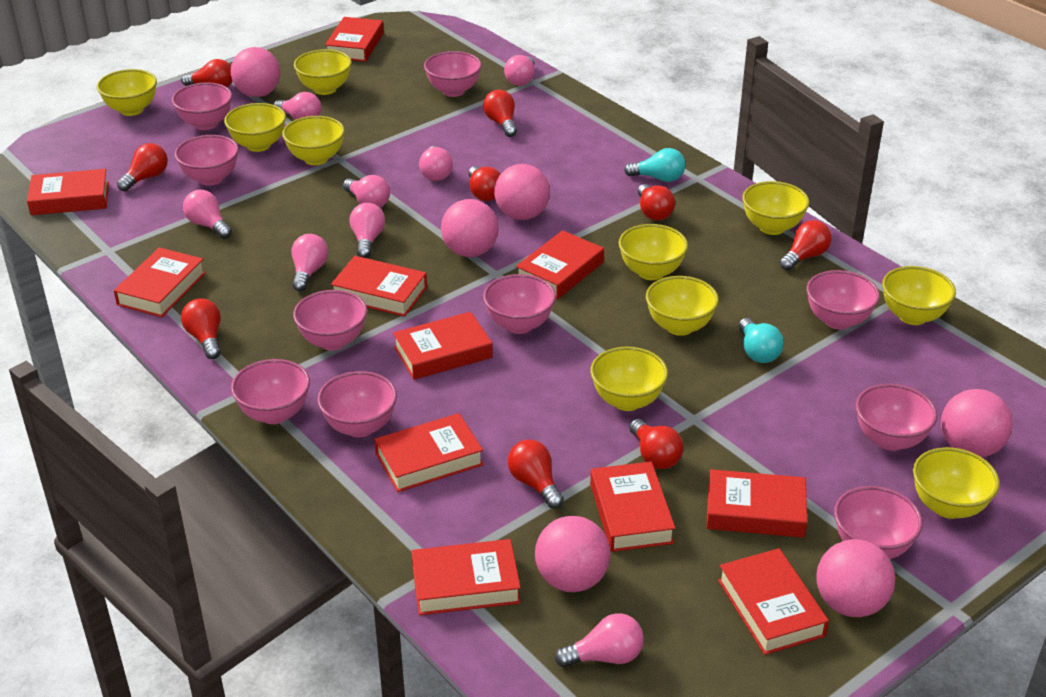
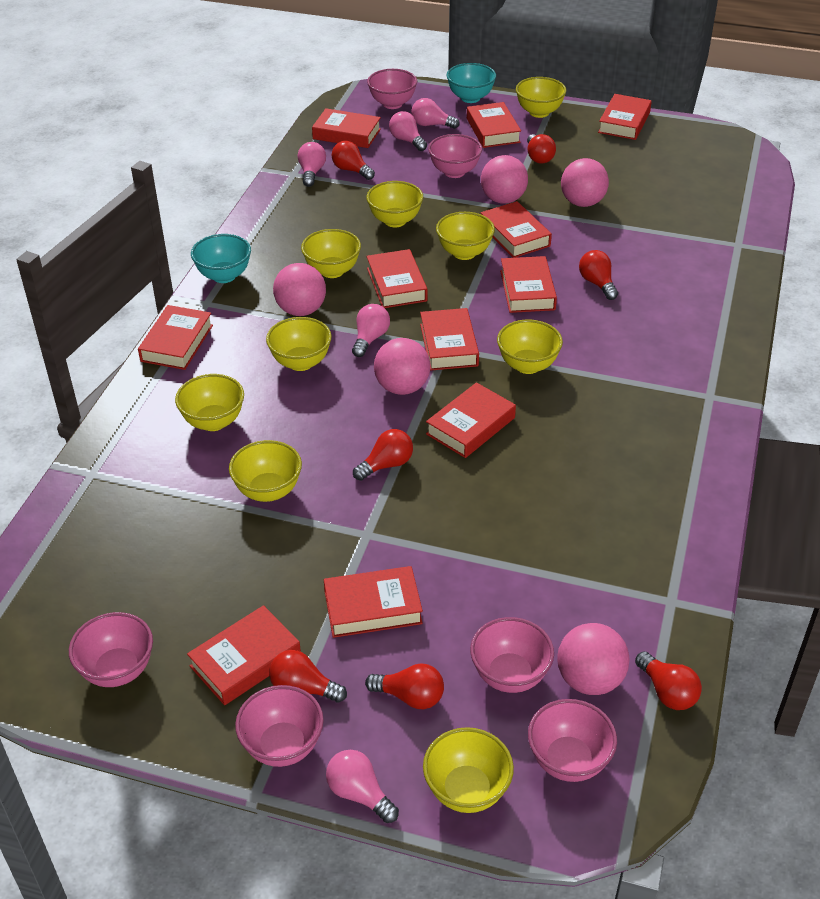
pink ball: 6 -> 5
pink bowl: 10 -> 6
pink light bulb: 8 -> 5
red light bulb: 9 -> 7
turquoise bowl: 0 -> 2
turquoise light bulb: 2 -> 0
yellow bowl: 10 -> 9

